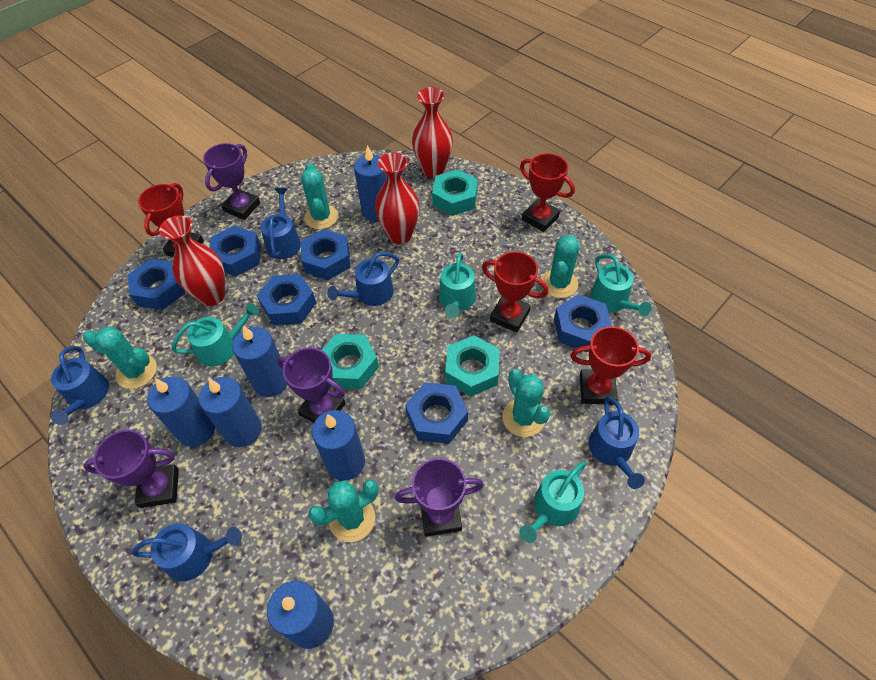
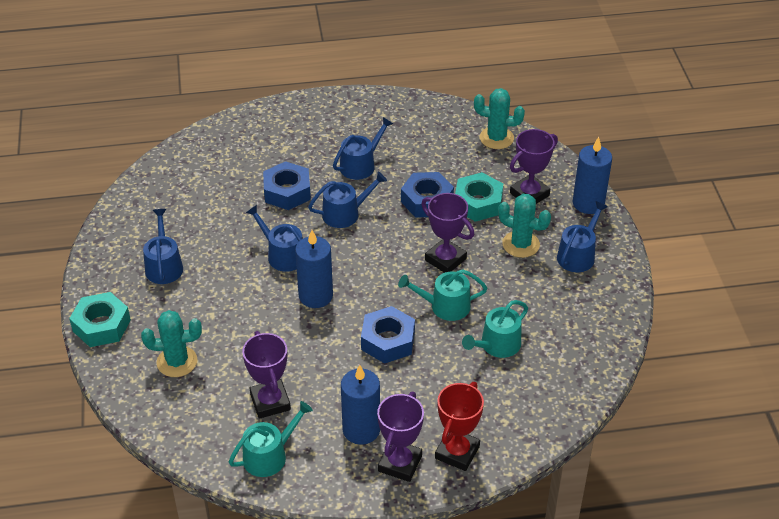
blue candle: 6 -> 3
blue nut: 6 -> 3
red trophy: 4 -> 1
red vase: 3 -> 0
turquoise cactus: 5 -> 3
turquoise nut: 3 -> 2
turquoise watering can: 4 -> 3

